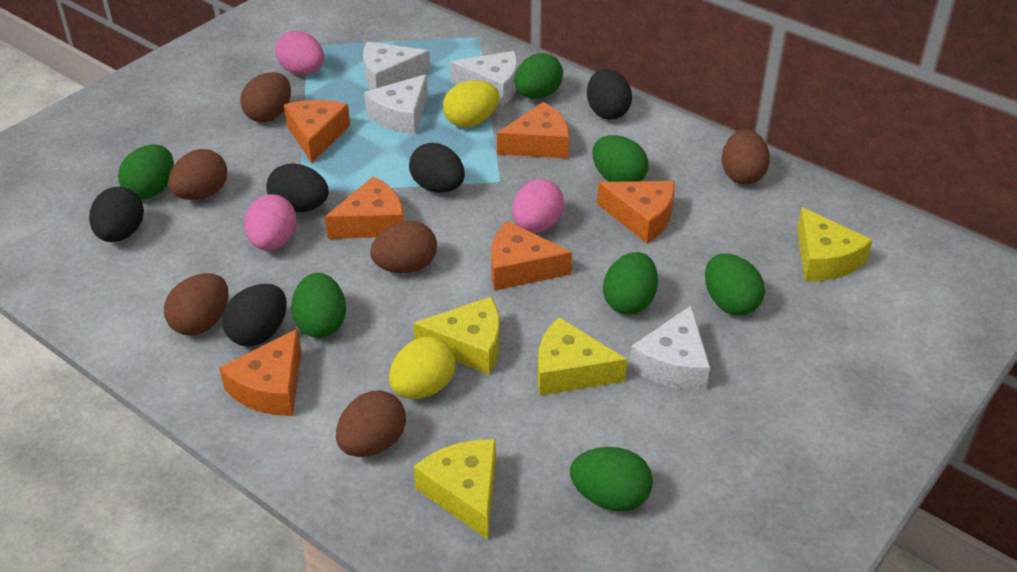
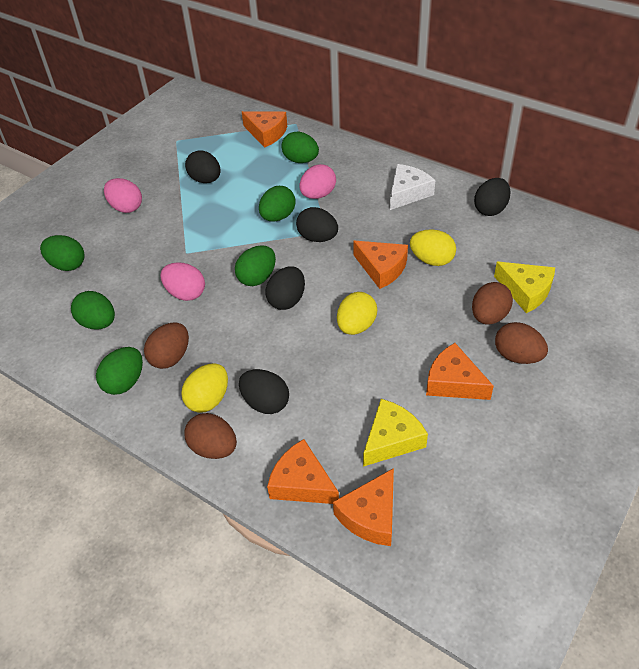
brown egg: 6 -> 4
green egg: 7 -> 6
orange cheese: 6 -> 5
white cheese: 4 -> 1
yellow cheese: 4 -> 2
yellow egg: 2 -> 3

